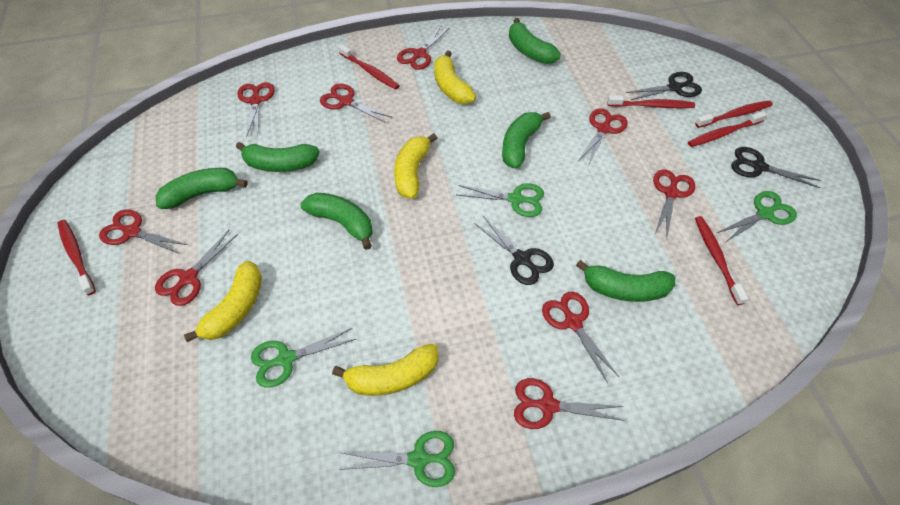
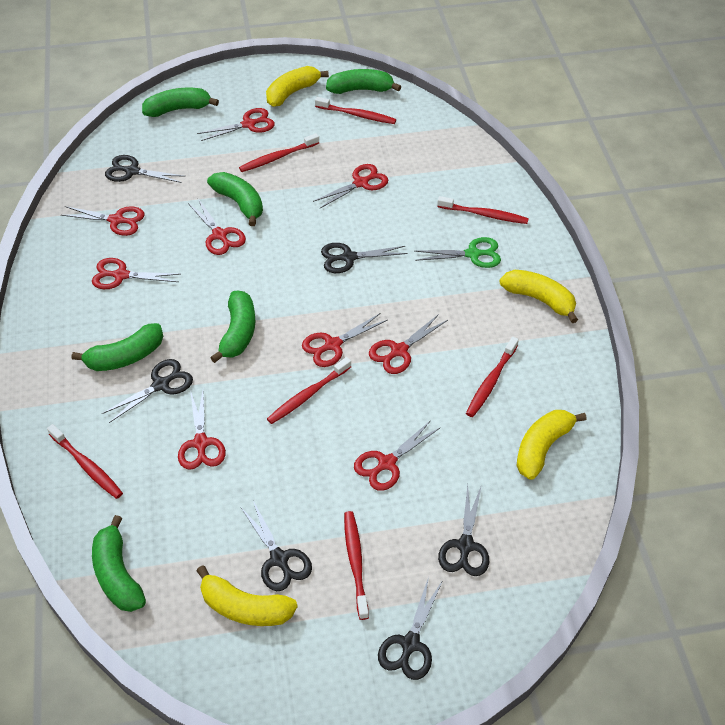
black scissors: 3 -> 6
green scissors: 4 -> 1
red toothbrush: 6 -> 7

